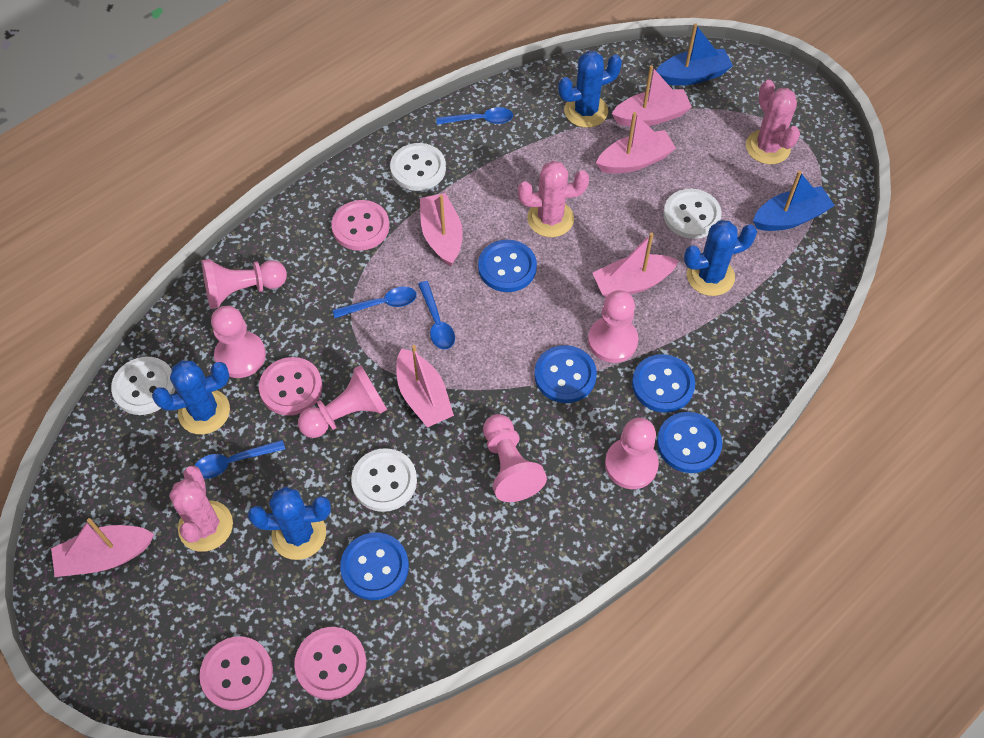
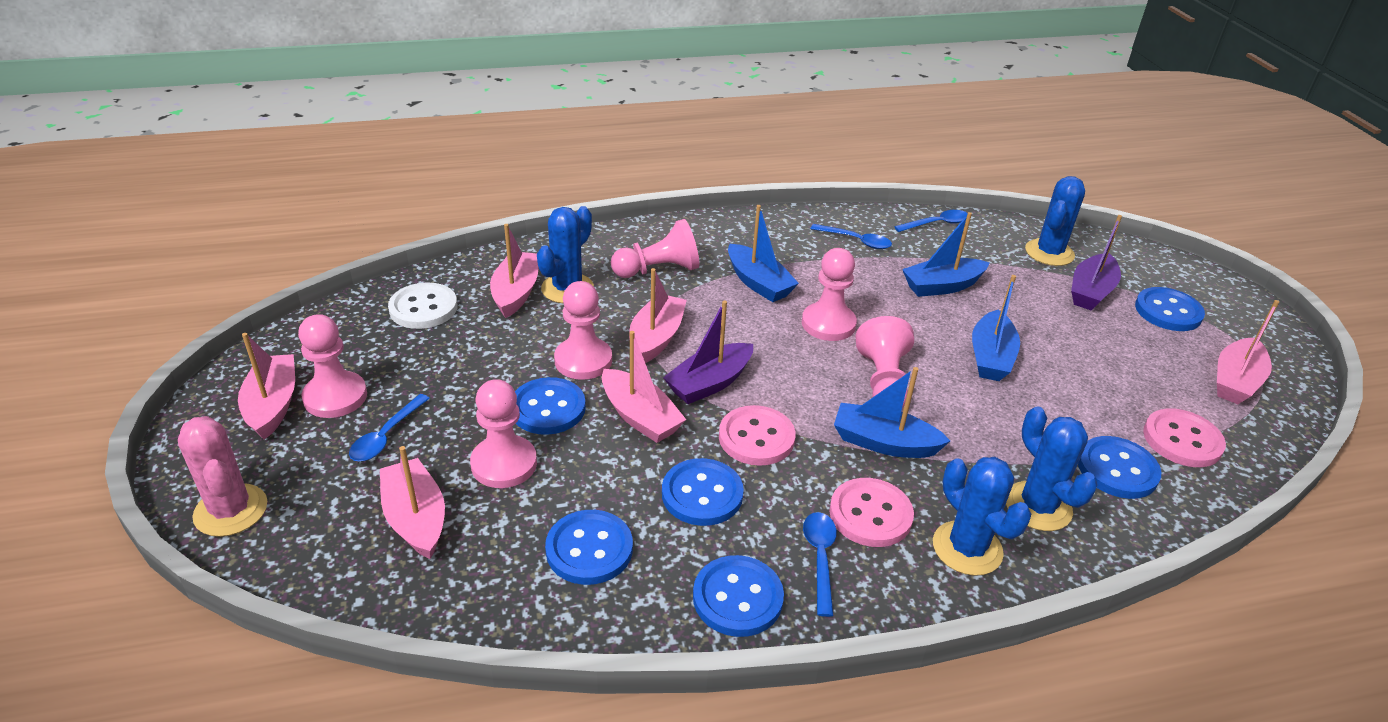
blue boat: 2 -> 4
blue button: 5 -> 6
pink button: 4 -> 3
pink cactus: 3 -> 1
purple boat: 0 -> 2
white button: 4 -> 1

